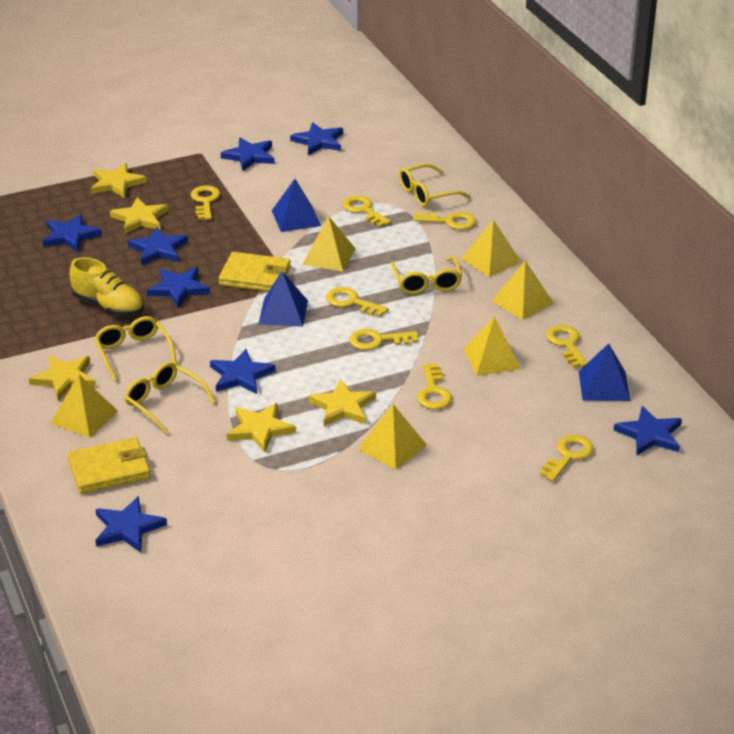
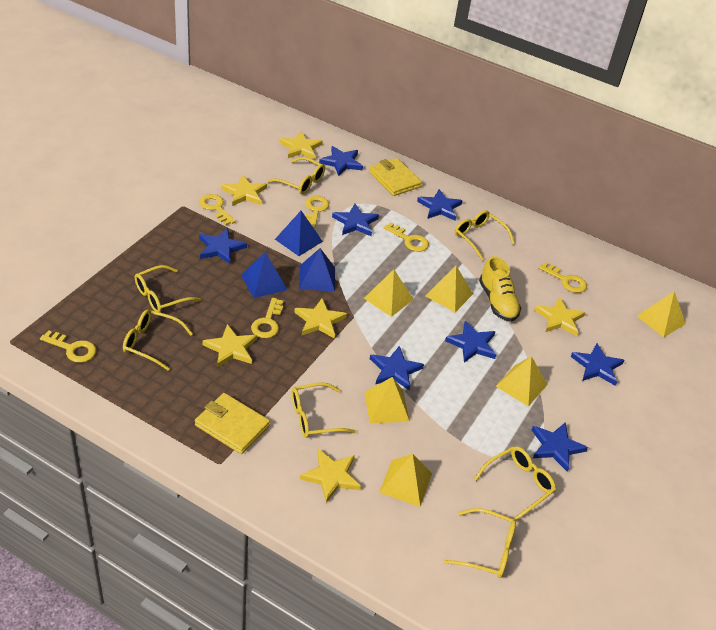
yellow glasses: 4 -> 7
yellow key: 8 -> 6
yellow star: 5 -> 6

